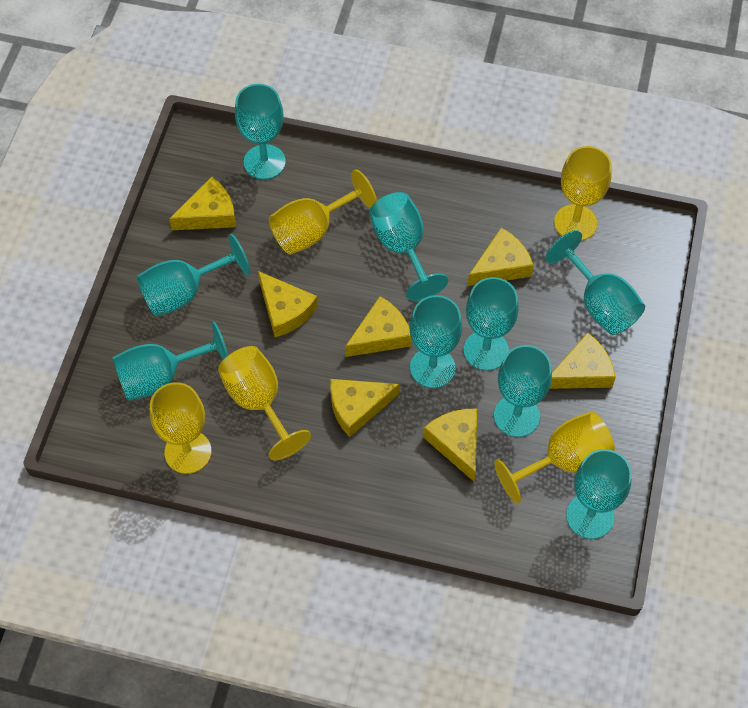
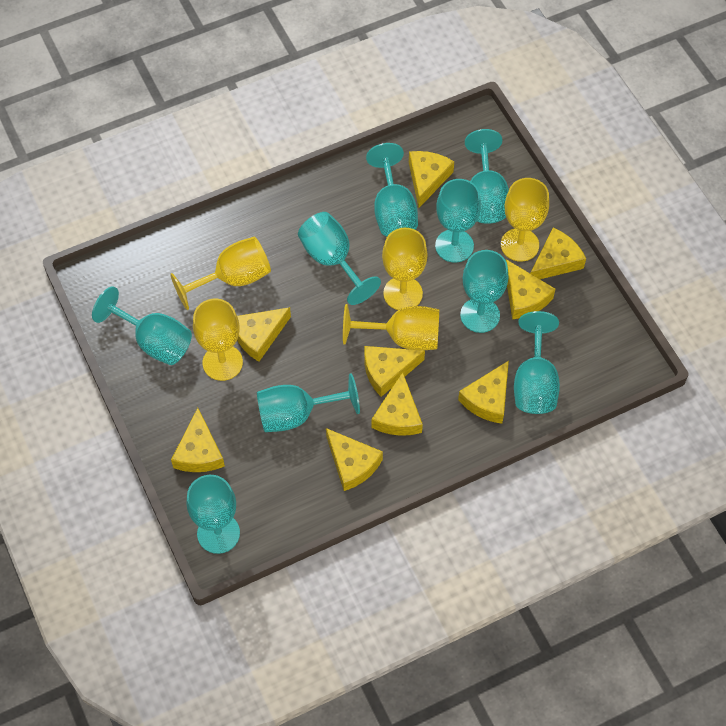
yellow cheese: 7 -> 9

